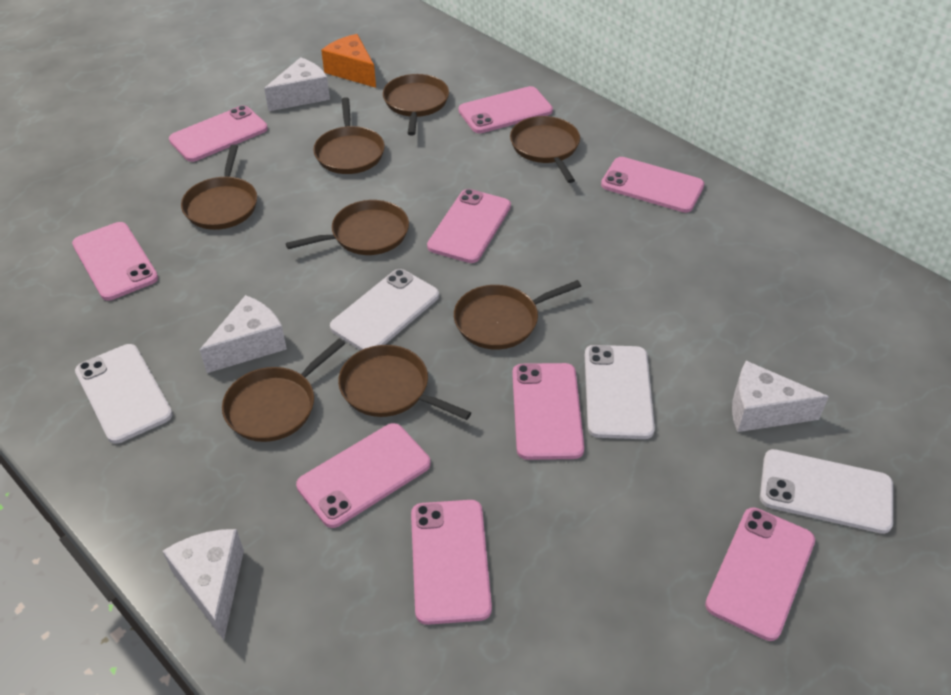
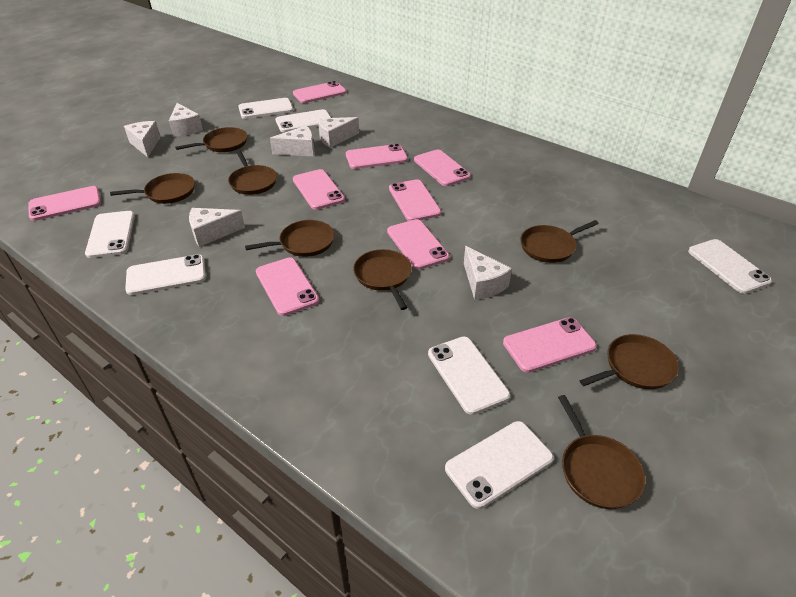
orange cheese: 1 -> 0
white cheese: 4 -> 6
white phone: 4 -> 7

